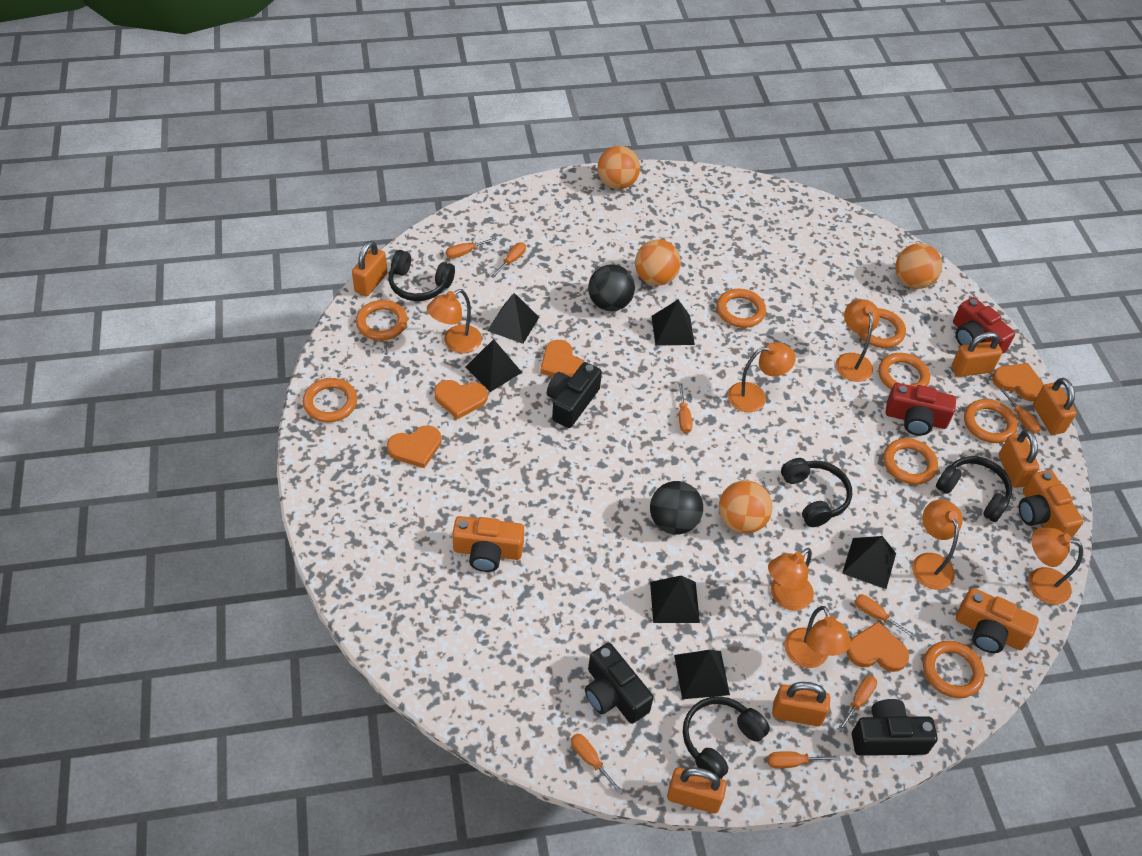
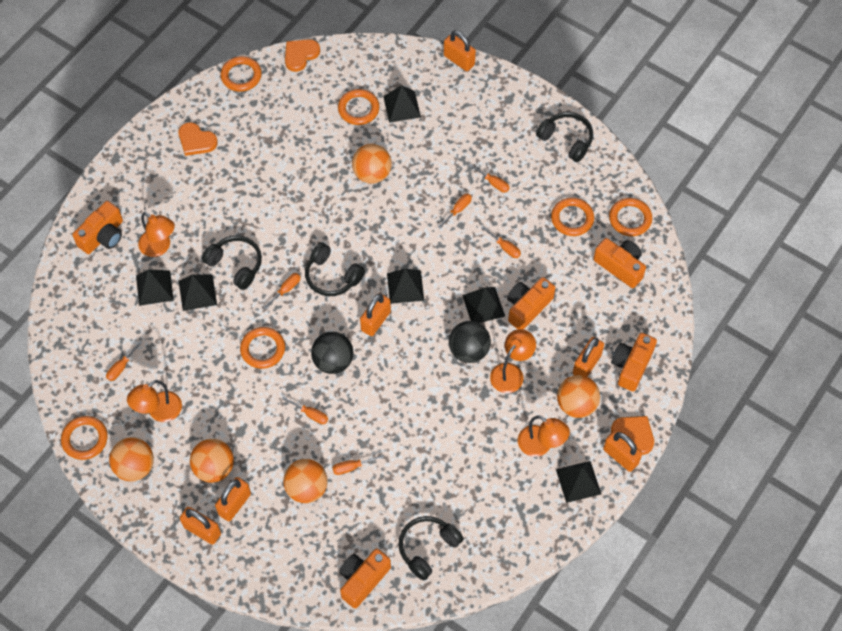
black camera: 3 -> 0
orange ball: 4 -> 5
orange camera: 3 -> 5
orange heart: 5 -> 3
orange lamp: 7 -> 4
orange ring: 8 -> 6
orange screwdriver: 8 -> 7
red camera: 2 -> 0

